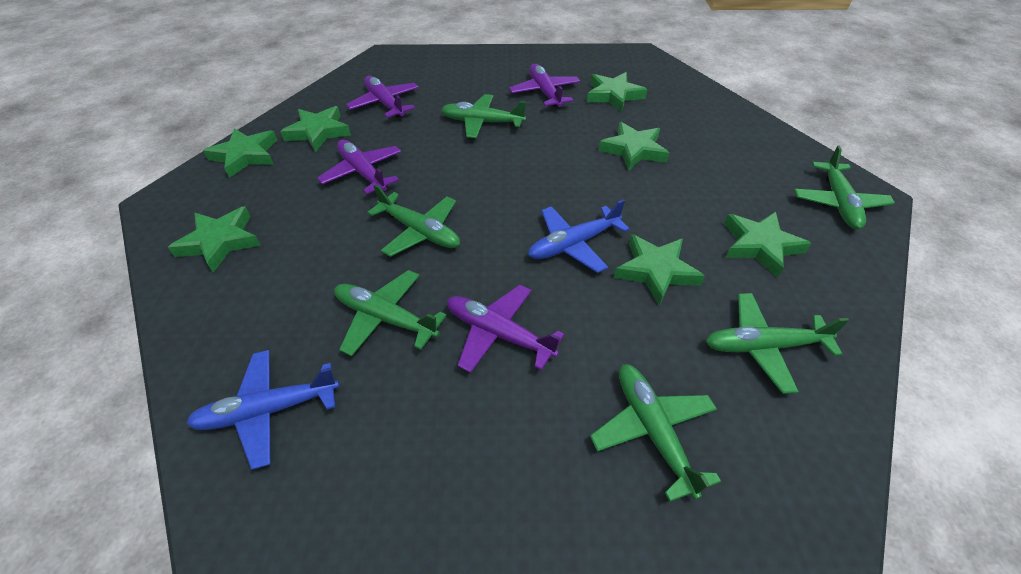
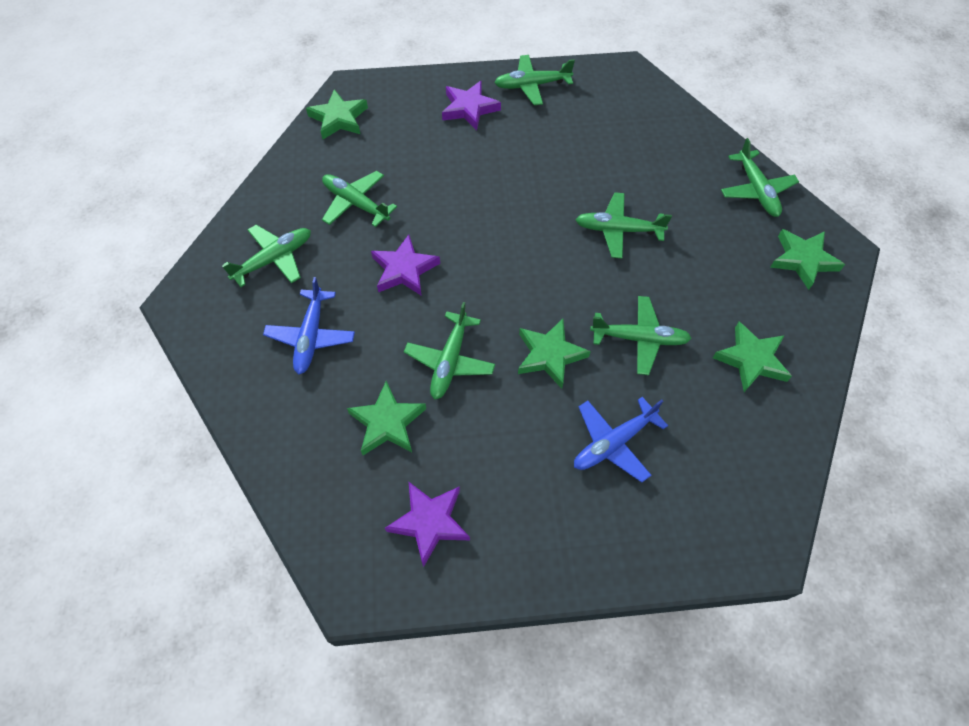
green plane: 6 -> 7
green star: 7 -> 5
purple plane: 4 -> 0
purple star: 0 -> 3

